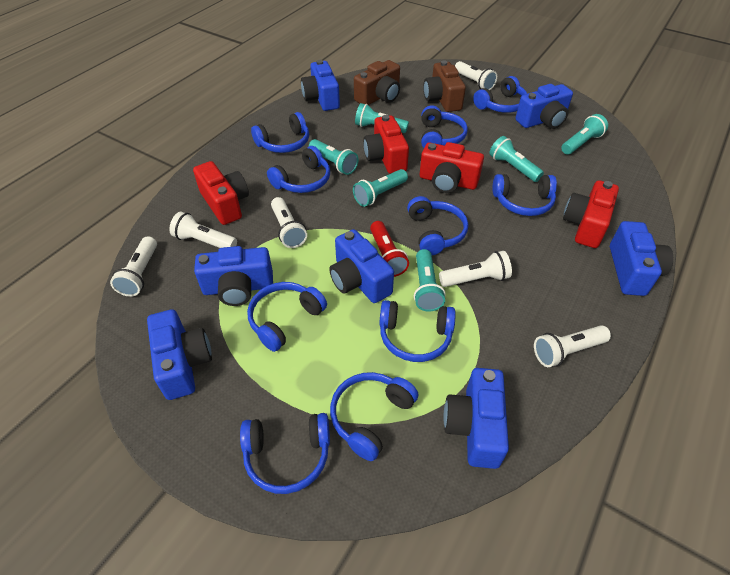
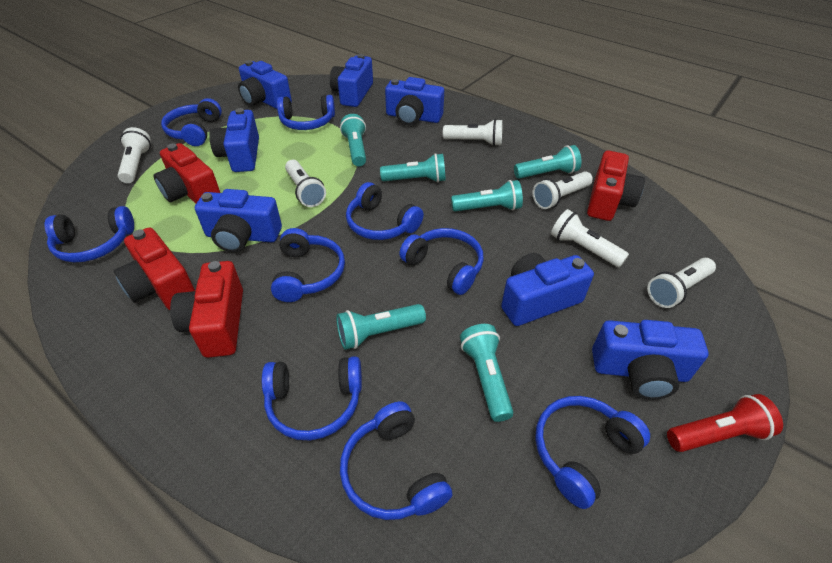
blue headphones: 10 -> 9
brown camera: 2 -> 0

